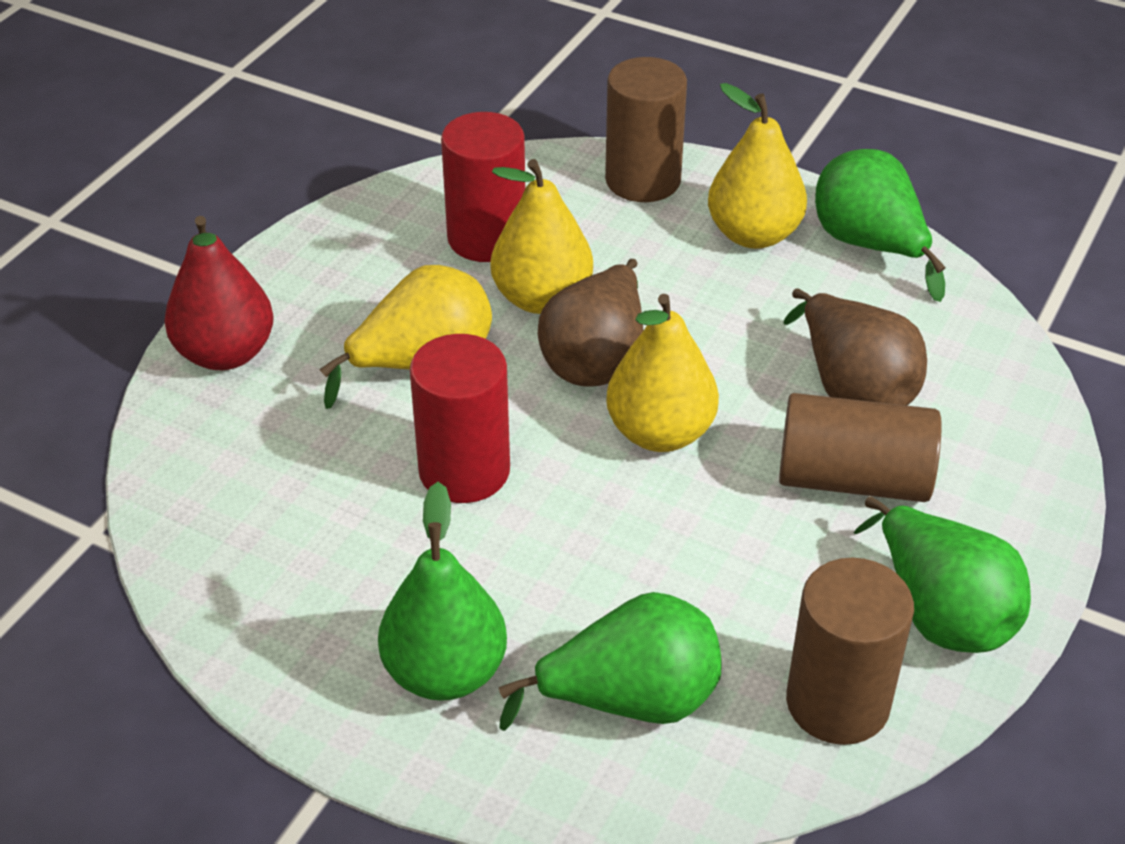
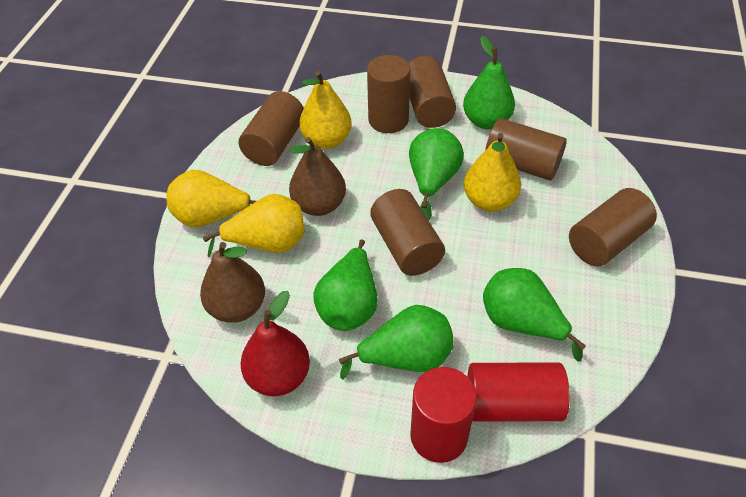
brown cylinder: 3 -> 6
green pear: 4 -> 5

